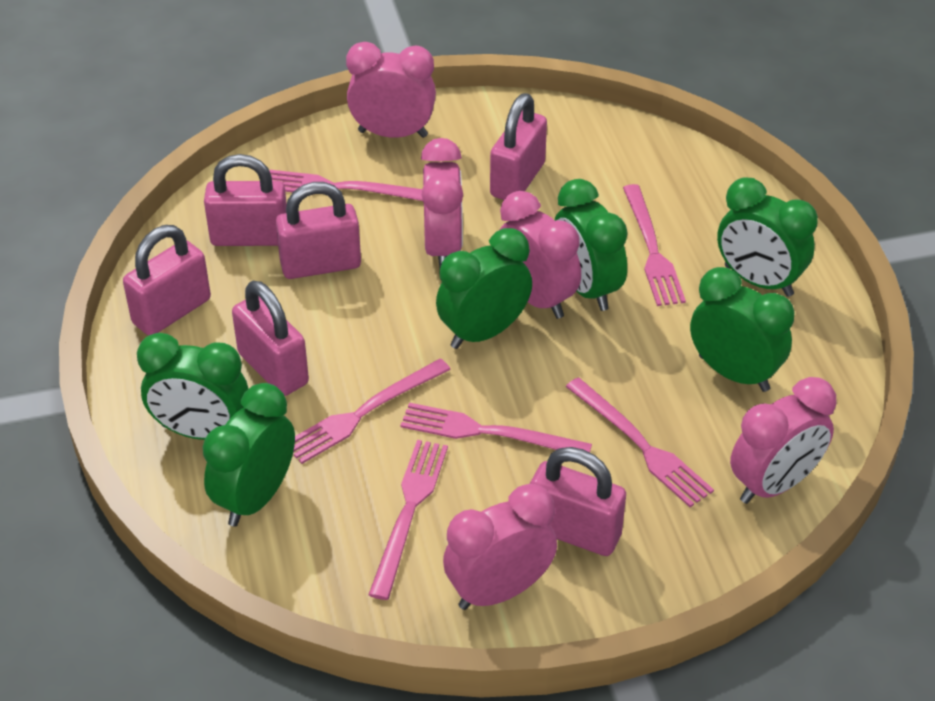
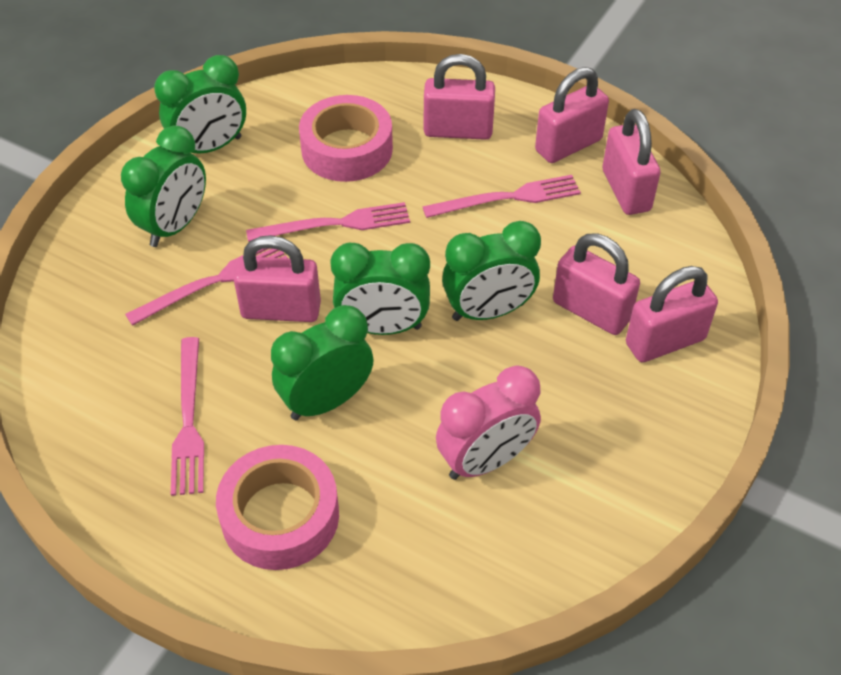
green clock: 6 -> 5
pink clock: 5 -> 1
pink fork: 6 -> 4
pink tape: 0 -> 2

